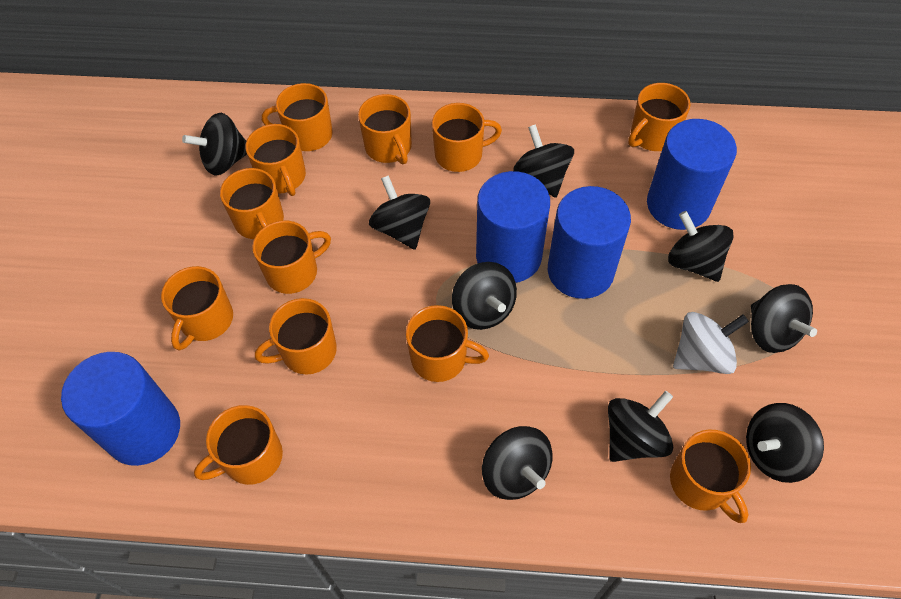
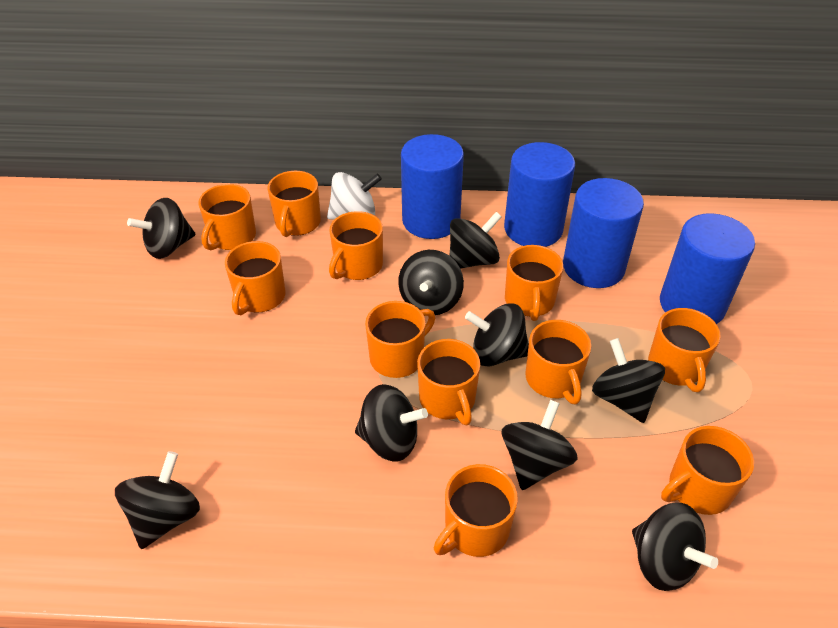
orange mug: 12 -> 11

